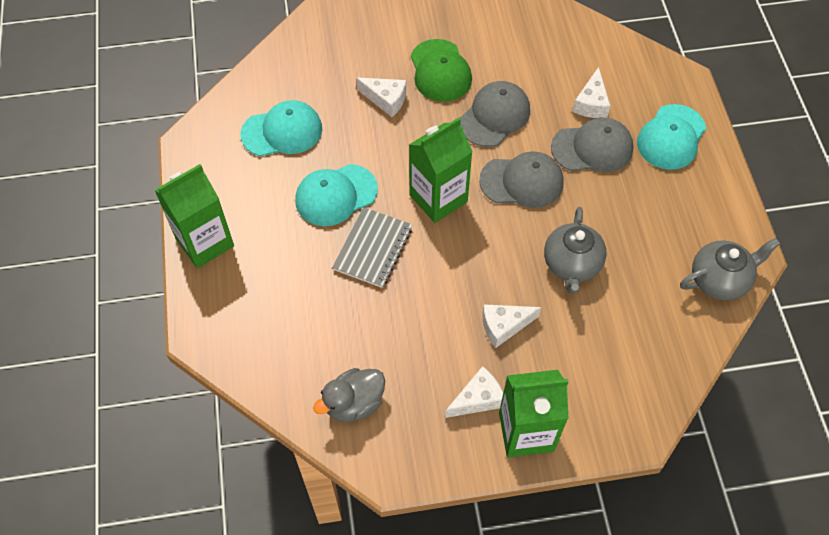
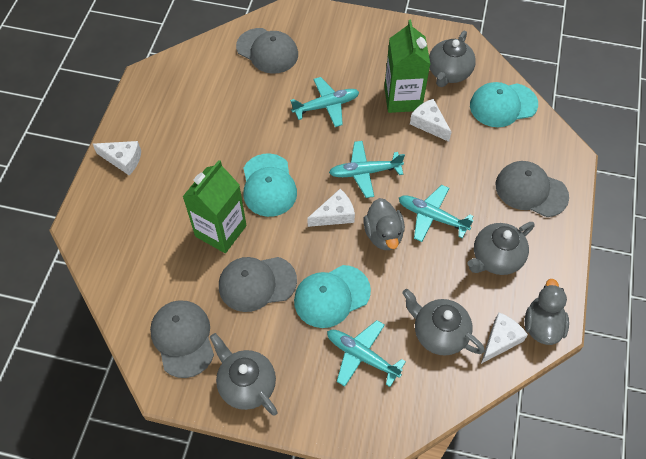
green cap: 1 -> 0
green carton: 3 -> 2
grey cap: 3 -> 4
grey duck: 1 -> 2
grey notebook: 1 -> 0
grey teapot: 2 -> 4
turquoise plane: 0 -> 4

